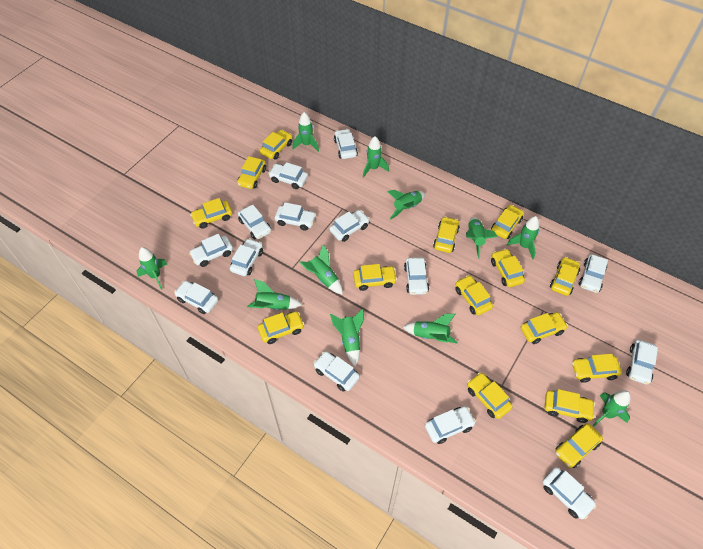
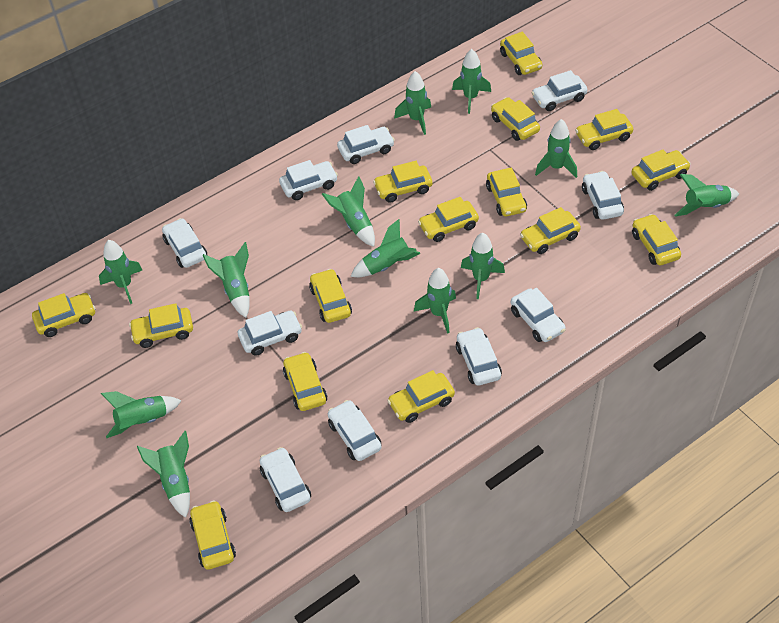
green rocket: 11 -> 12
white car: 14 -> 10

